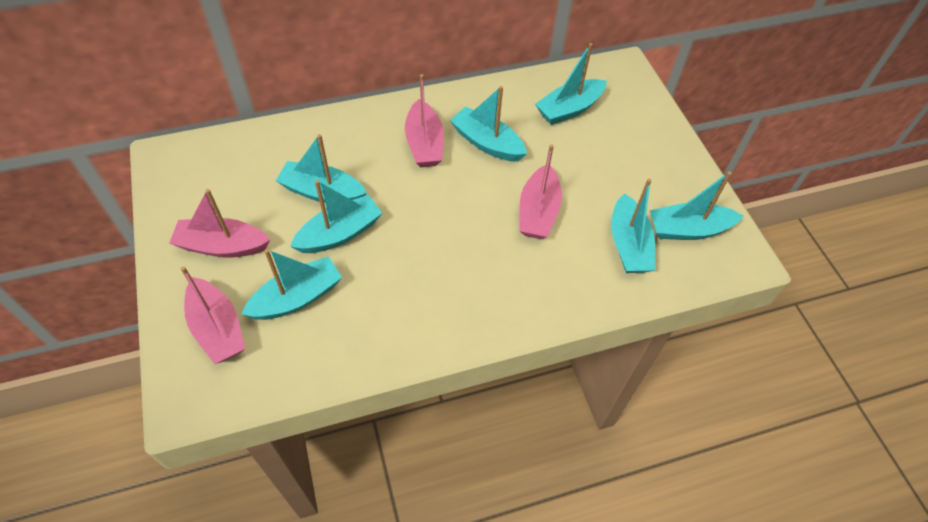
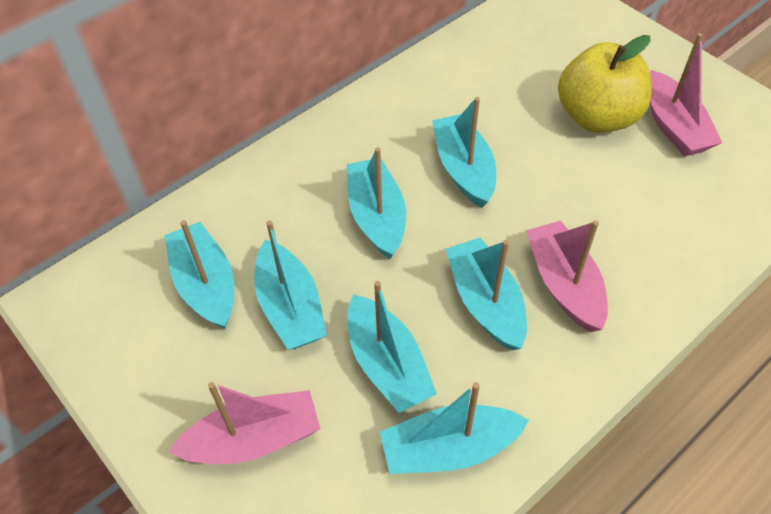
pink boat: 4 -> 3
yellow apple: 0 -> 1

